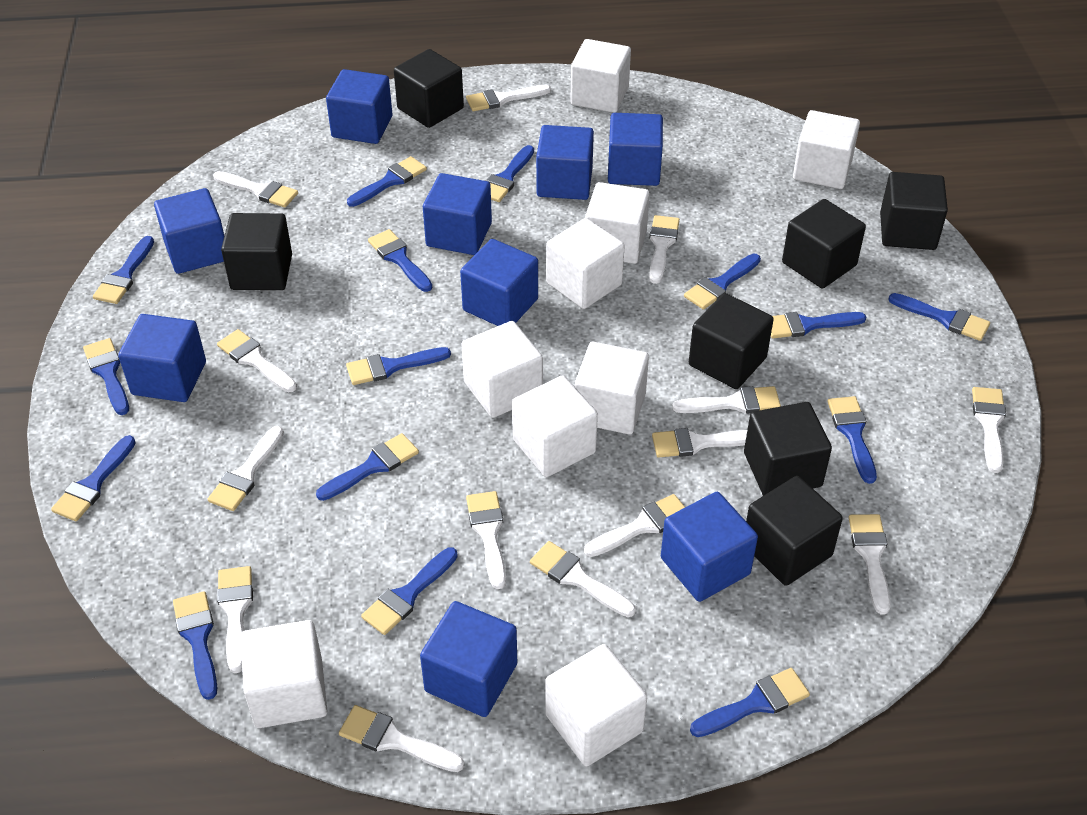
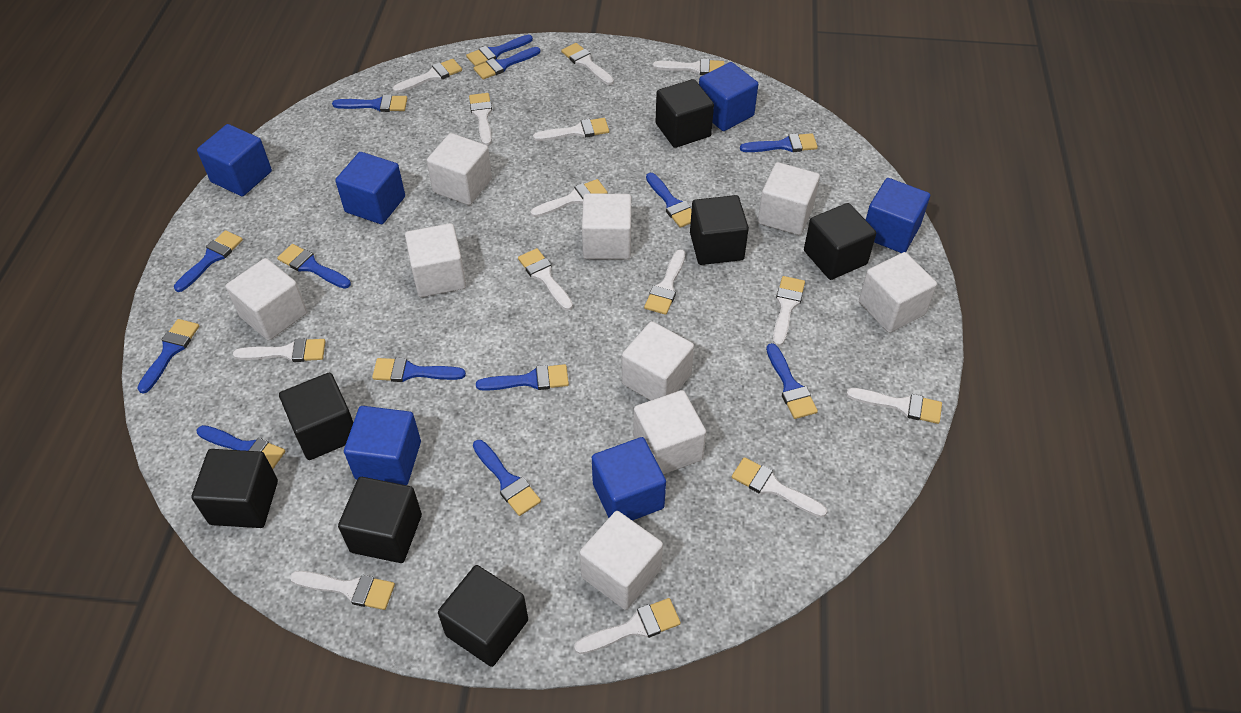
blue brush: 15 -> 13
blue cube: 9 -> 6

